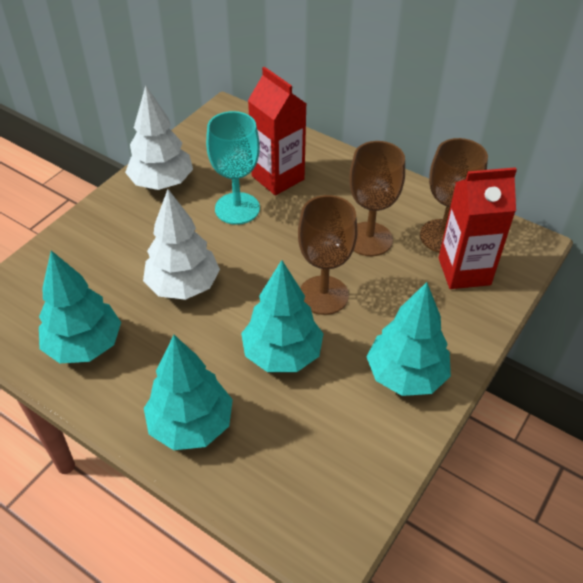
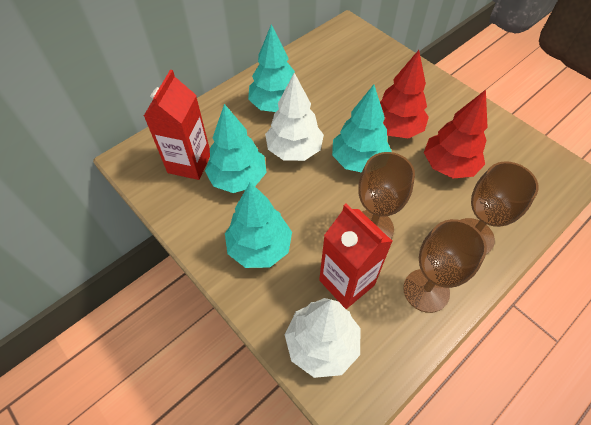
red tree: 0 -> 2
turquoise goblet: 1 -> 0

